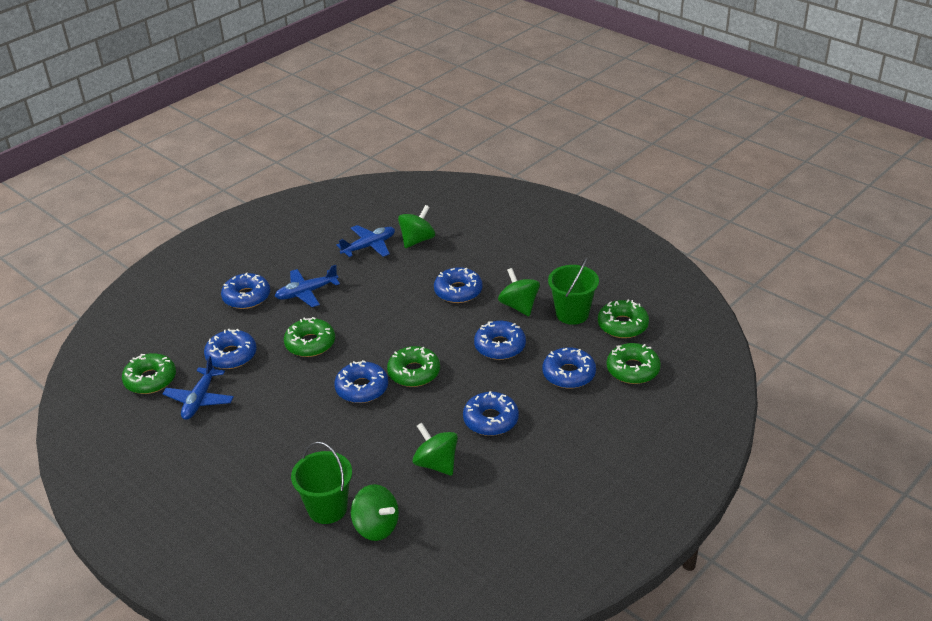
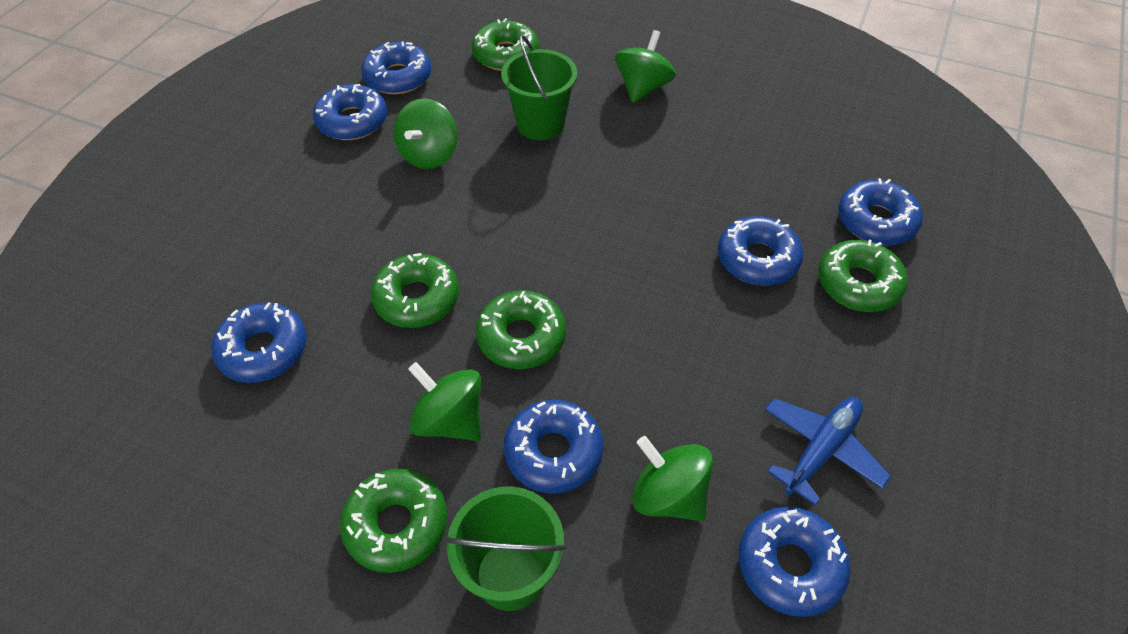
blue plane: 3 -> 1

